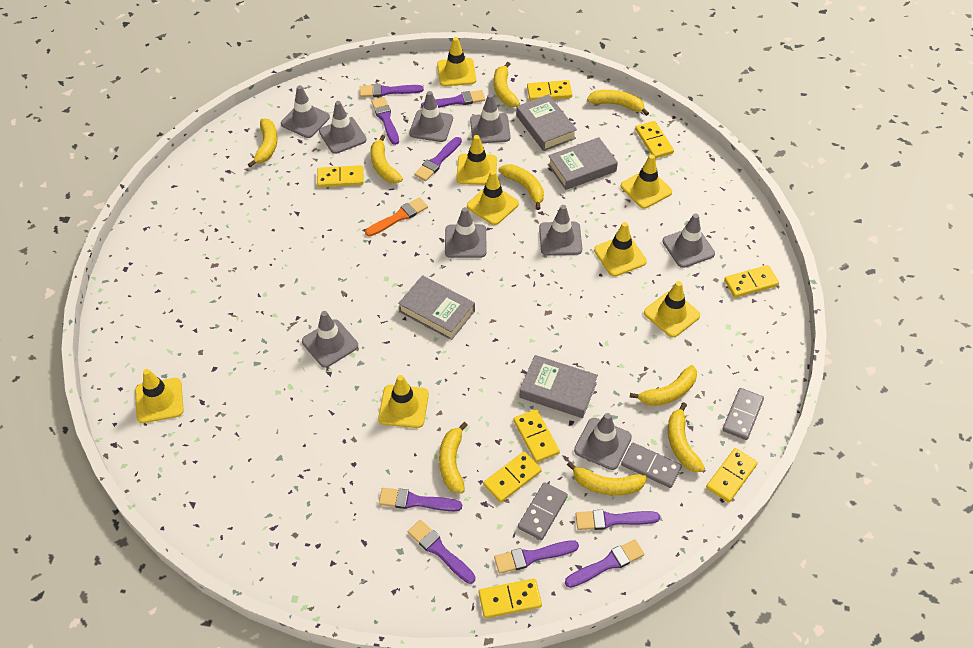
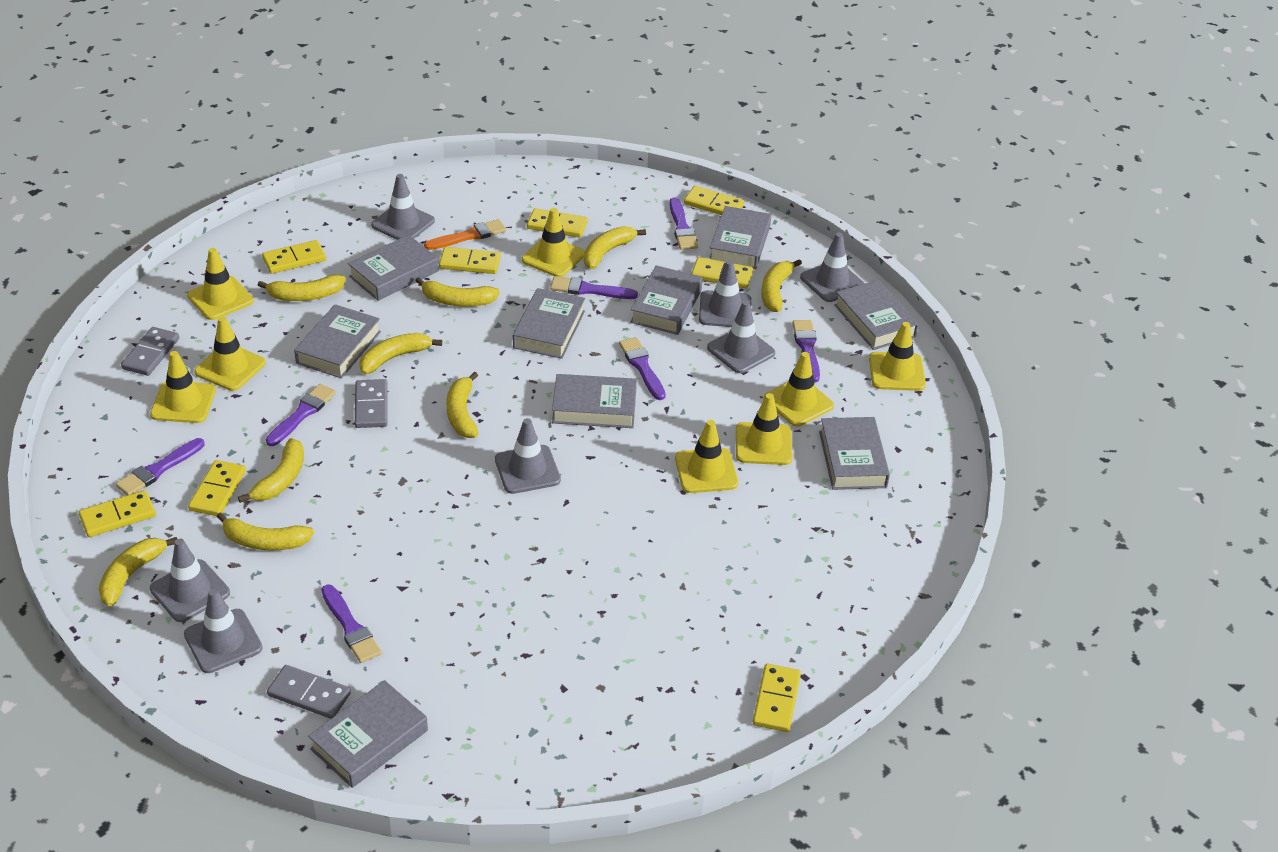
grey book: 4 -> 9
grey traffic cone: 9 -> 7
purple brush: 9 -> 7

